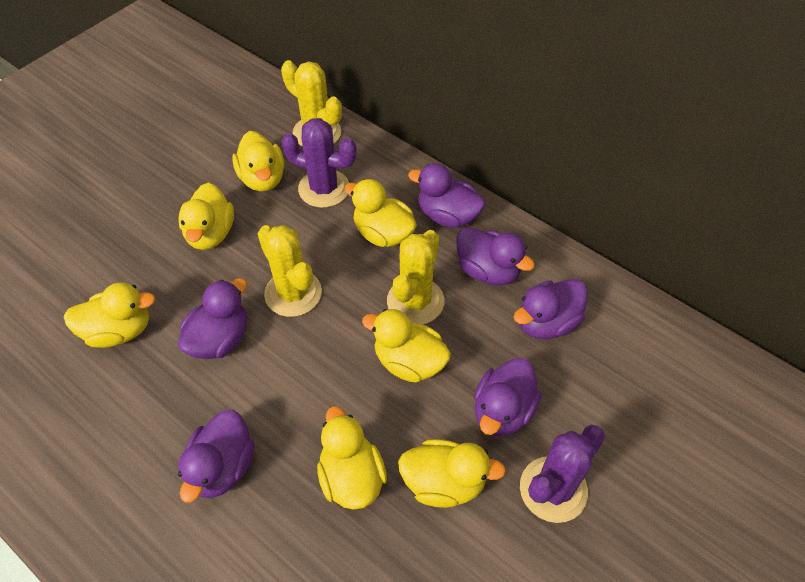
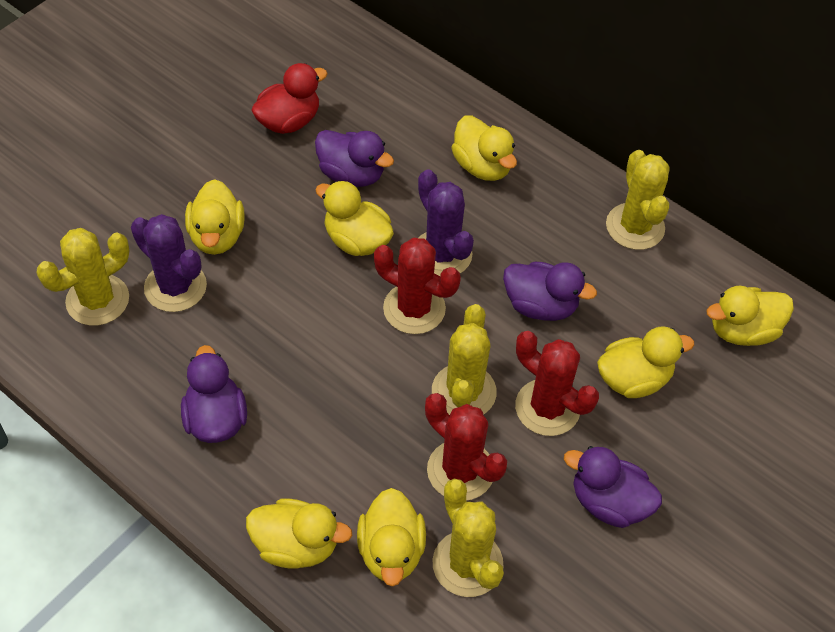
purple duck: 6 -> 4
red cactus: 0 -> 3
red duck: 0 -> 1
yellow cactus: 3 -> 4

